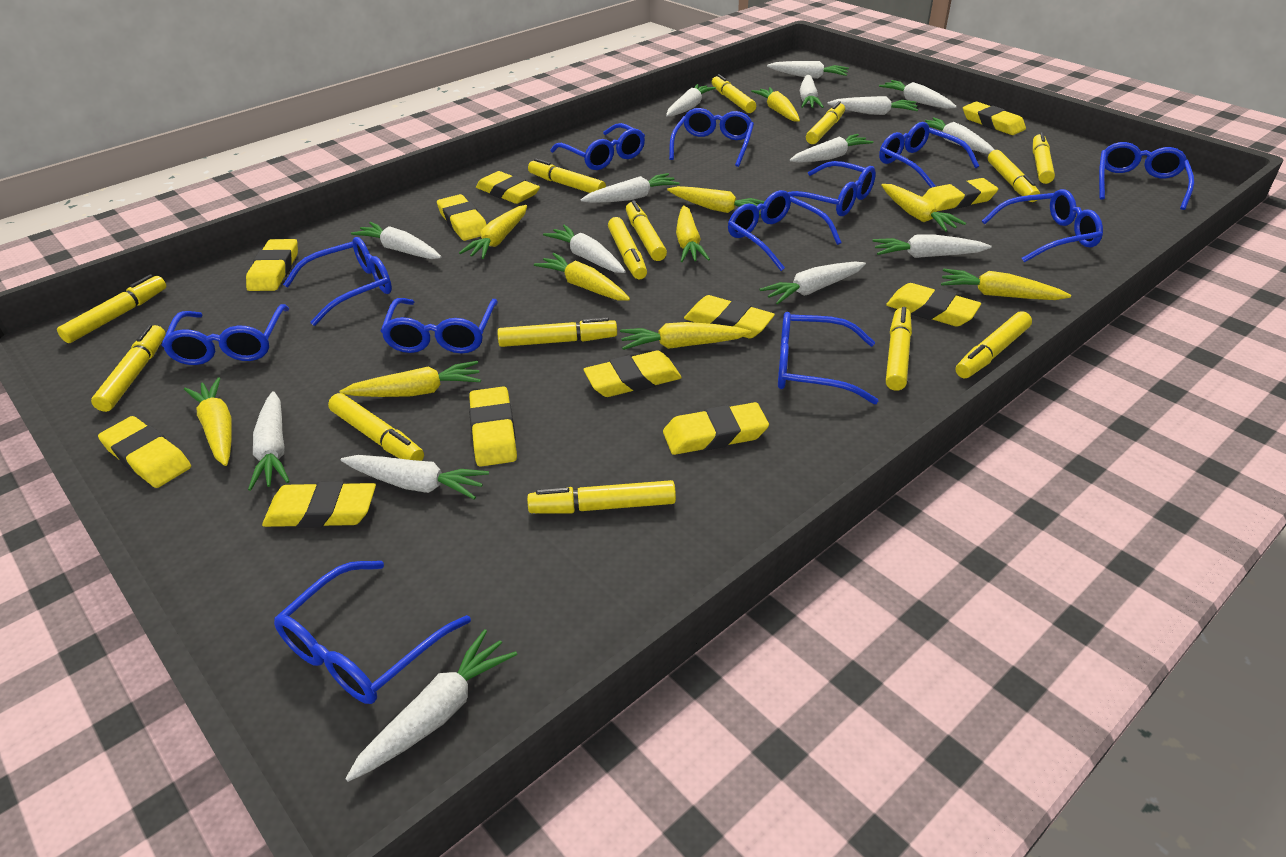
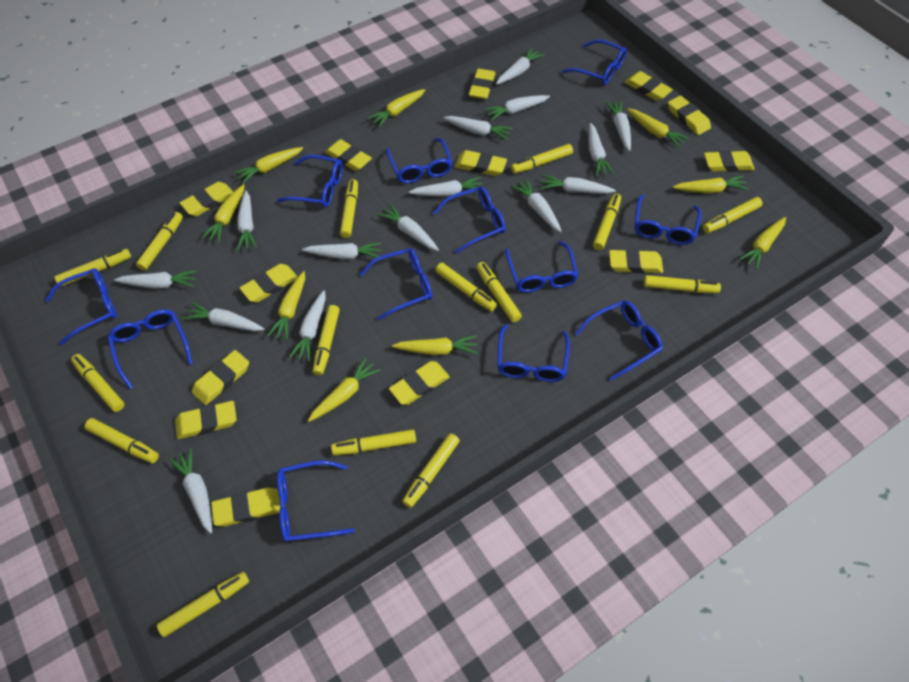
yellow carrot: 10 -> 9
yellow eraser: 12 -> 13
yellow marker: 14 -> 15

